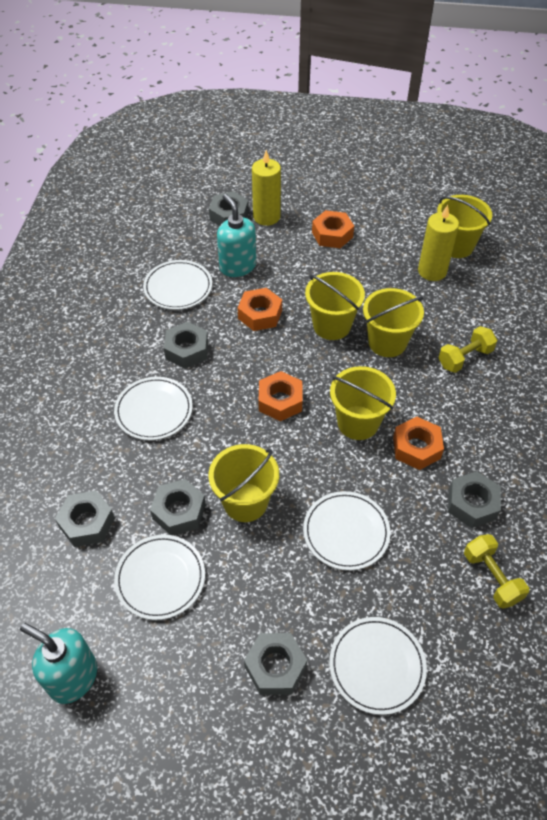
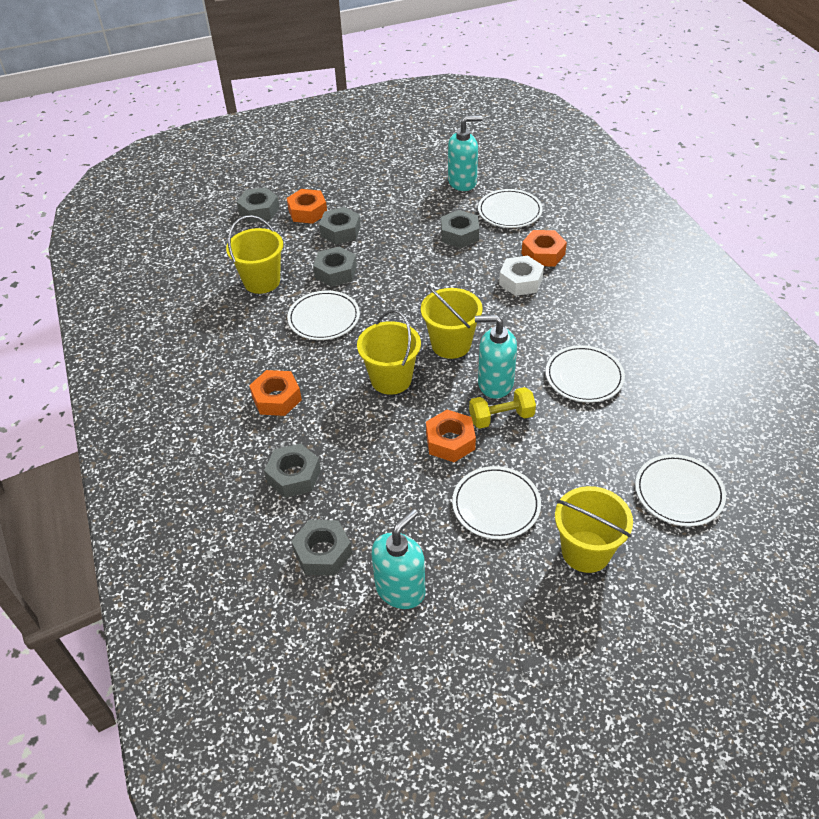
turquoise soap dispenser: 2 -> 3
white nut: 0 -> 1
yellow bucket: 5 -> 4
yellow candle: 2 -> 0
yellow dumbbell: 2 -> 1

